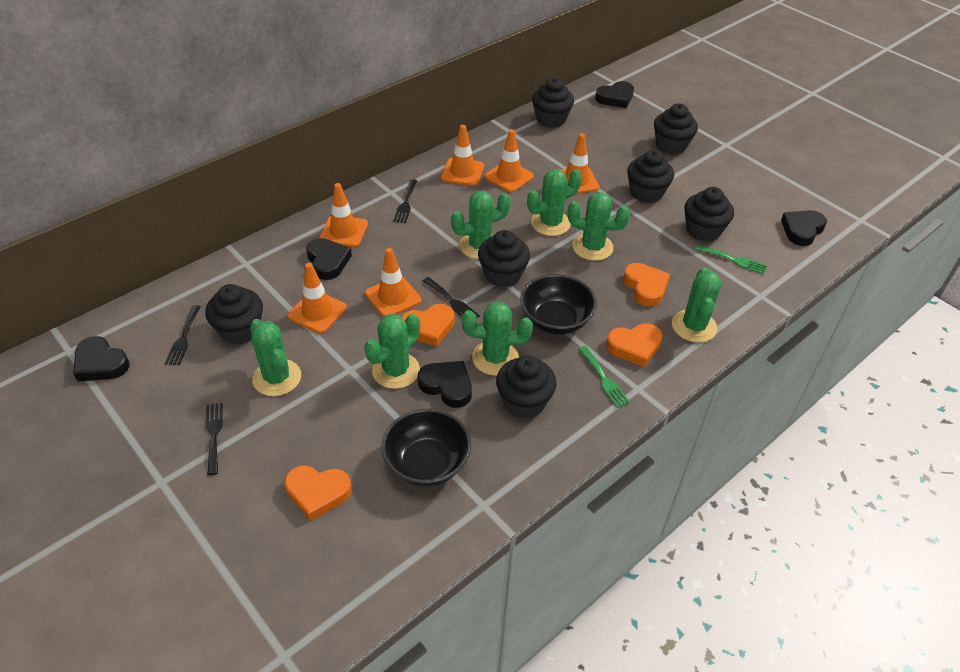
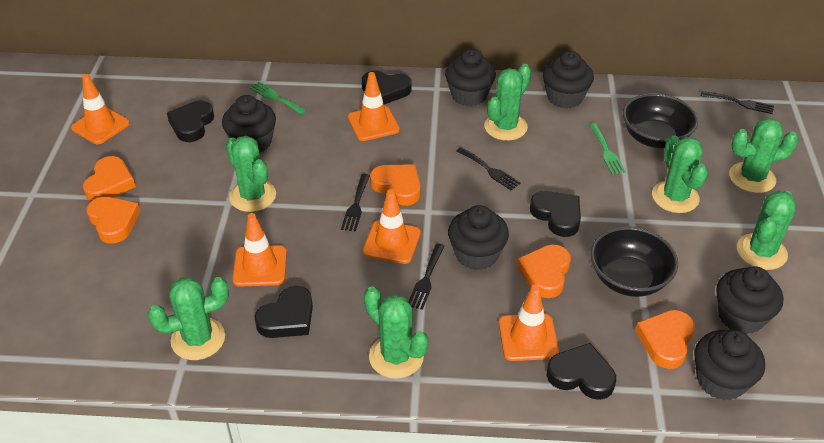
black cupcake: 7 -> 6
orange heart: 4 -> 5
orange traffic cone: 6 -> 5

